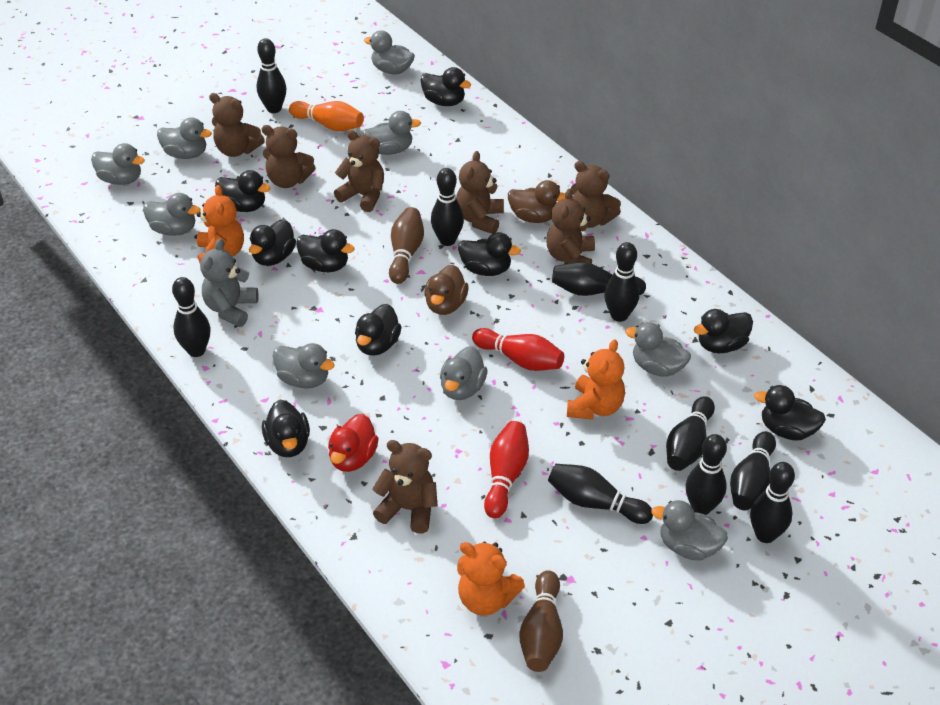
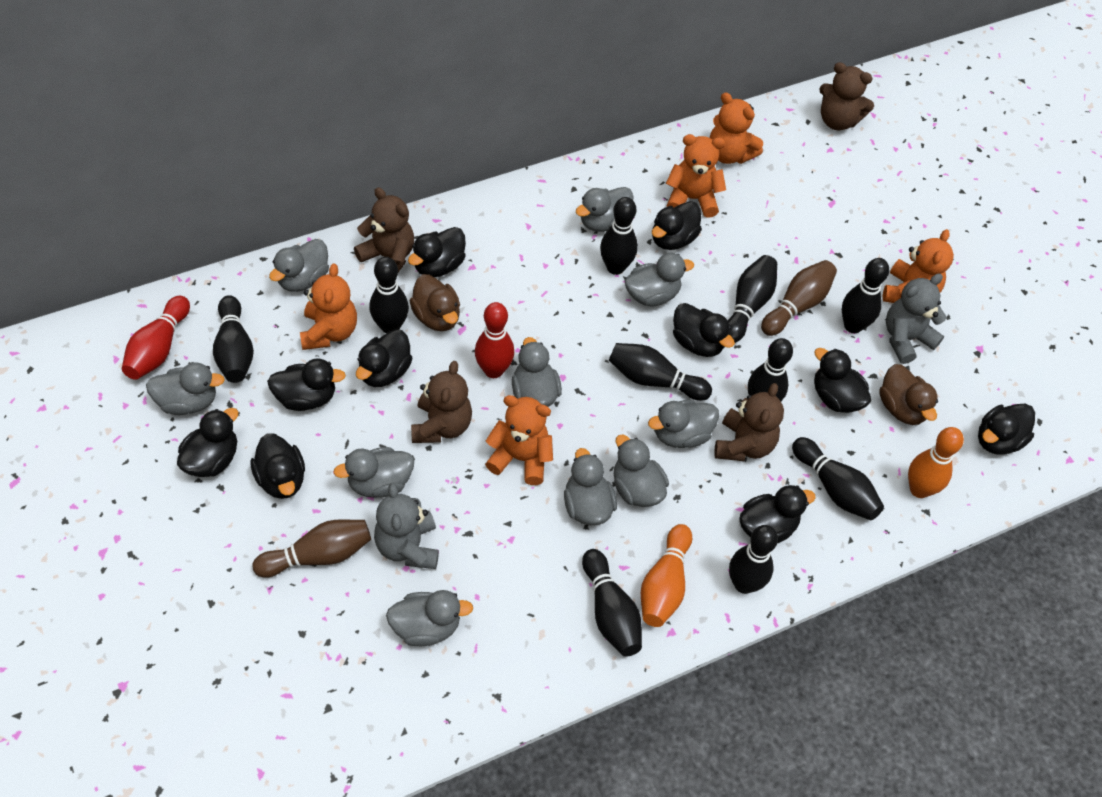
black duck: 9 -> 10
brown teddy bear: 7 -> 4
grey duck: 9 -> 10
grey teddy bear: 1 -> 2
orange bowling pin: 1 -> 2
orange teddy bear: 3 -> 5
red duck: 1 -> 0

